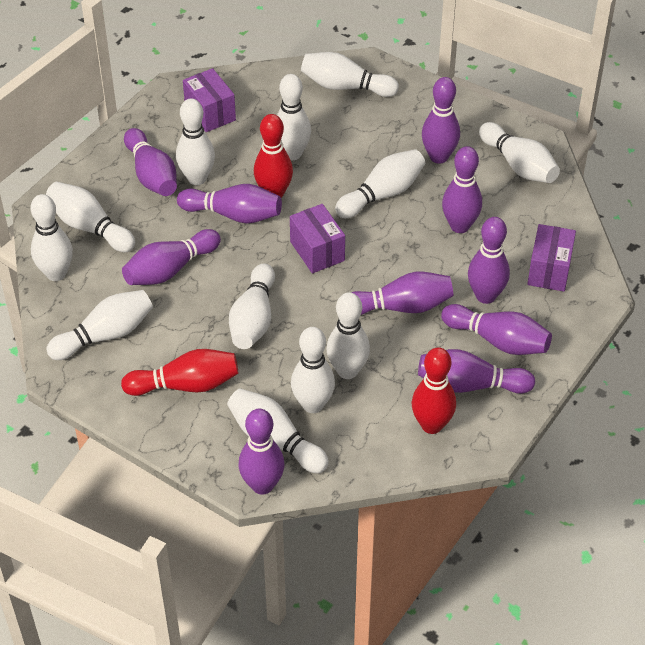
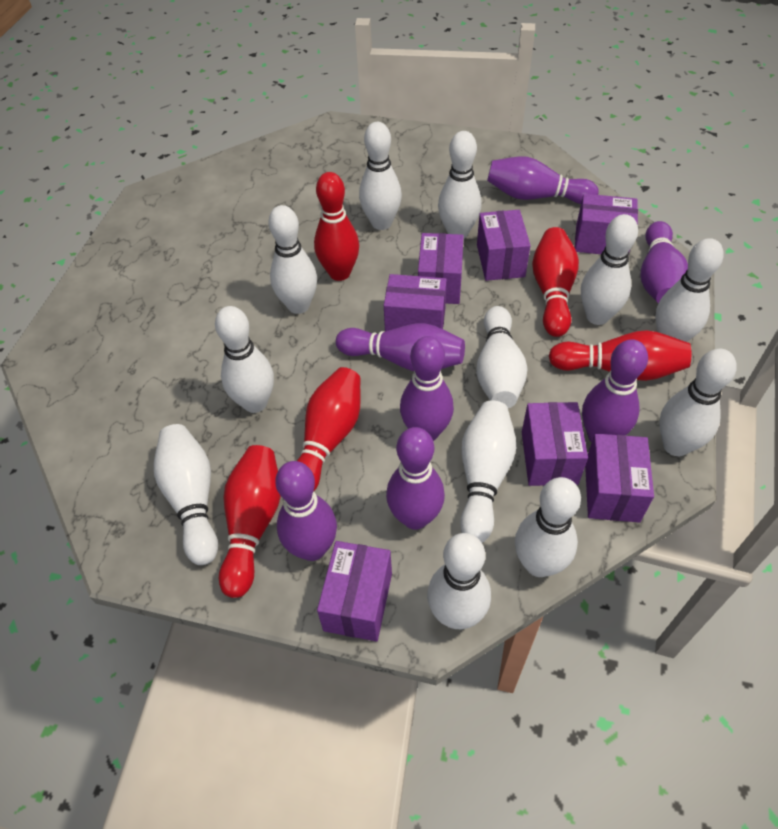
purple bowling pin: 10 -> 7
purple box: 3 -> 7
red bowling pin: 3 -> 5

